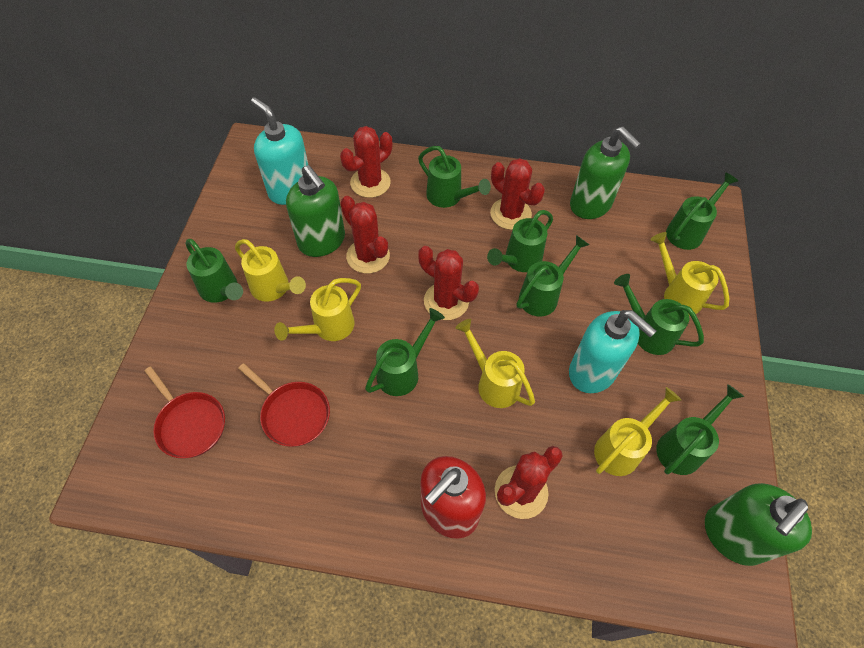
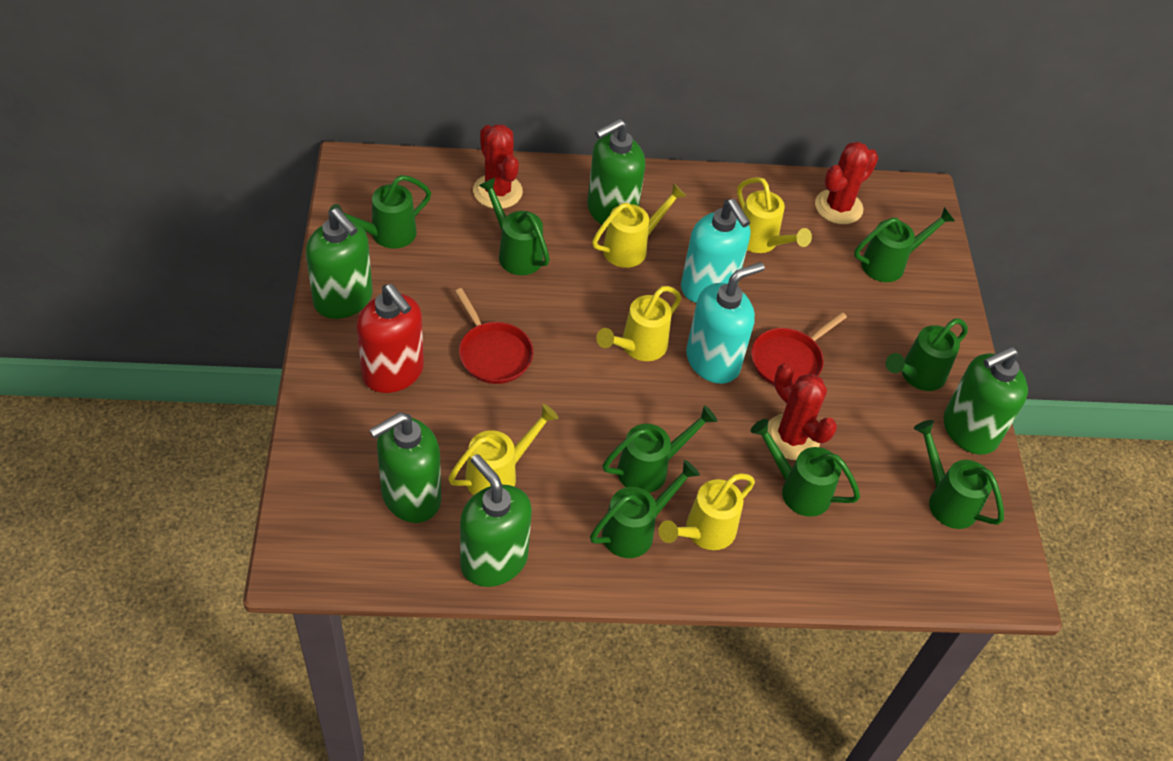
green soap dispenser: 3 -> 5
red cactus: 5 -> 3

